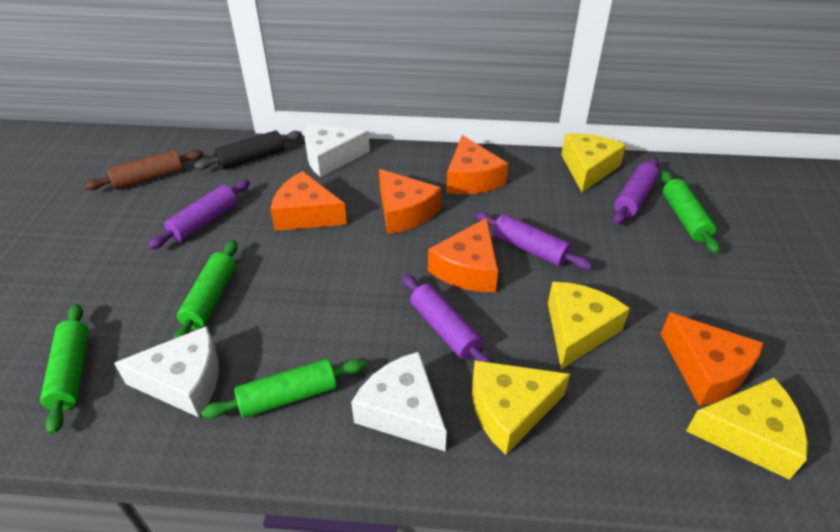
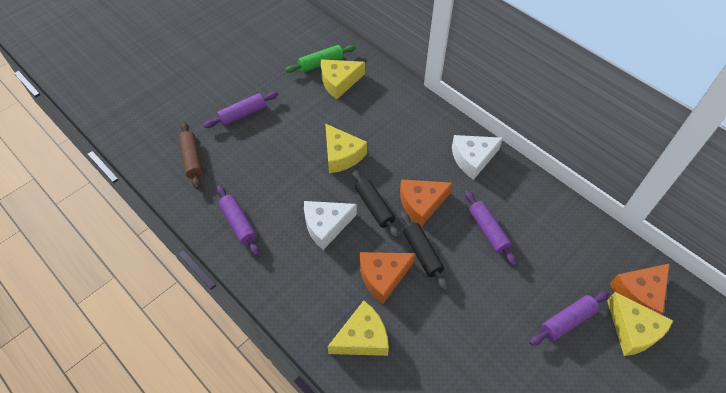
black rolling pin: 1 -> 2
green rolling pin: 4 -> 1
orange cheese: 5 -> 3
white cheese: 3 -> 2

